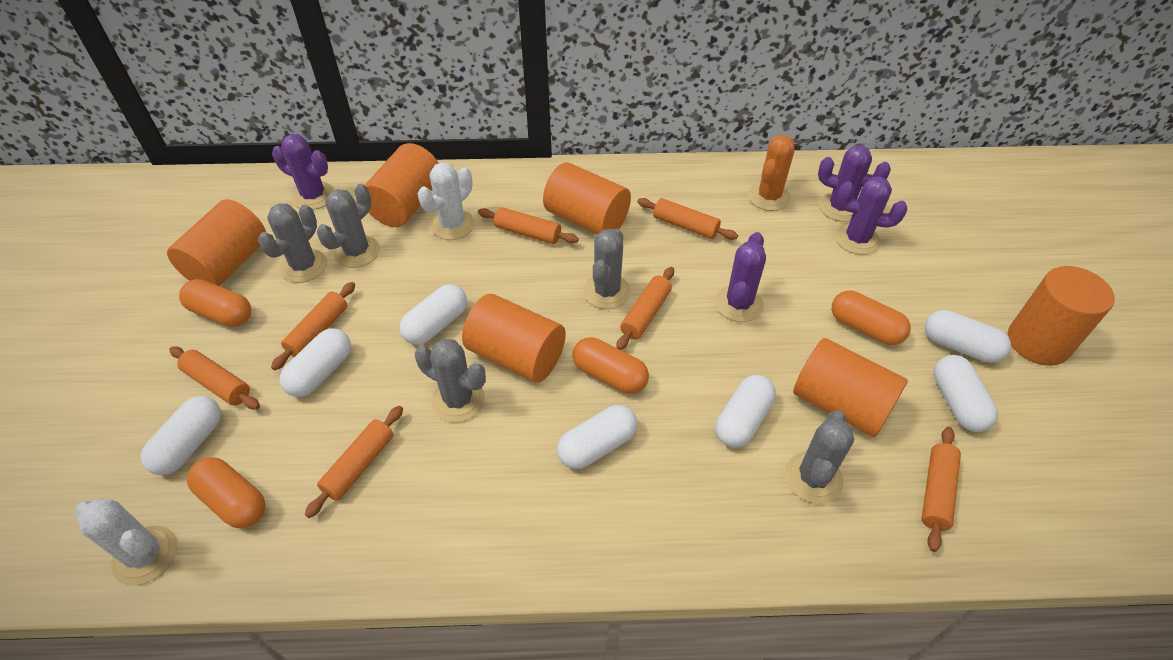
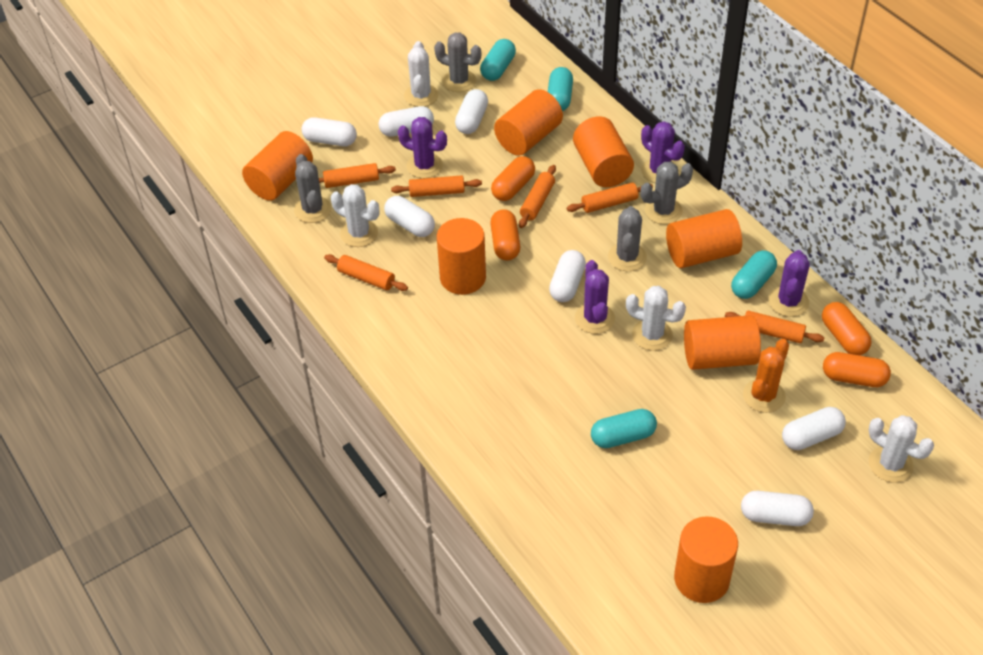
grey cactus: 5 -> 4
orange cylinder: 6 -> 7
orange rolling pin: 7 -> 6
turquoise capsule: 0 -> 4
white cactus: 2 -> 4

